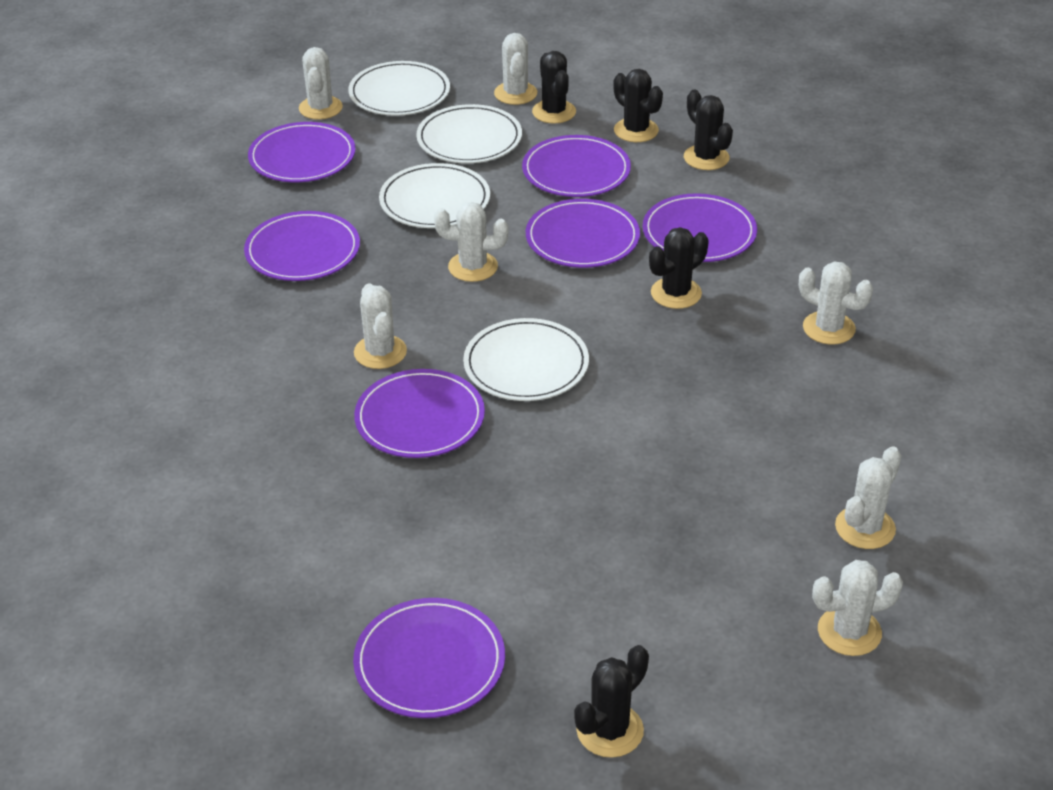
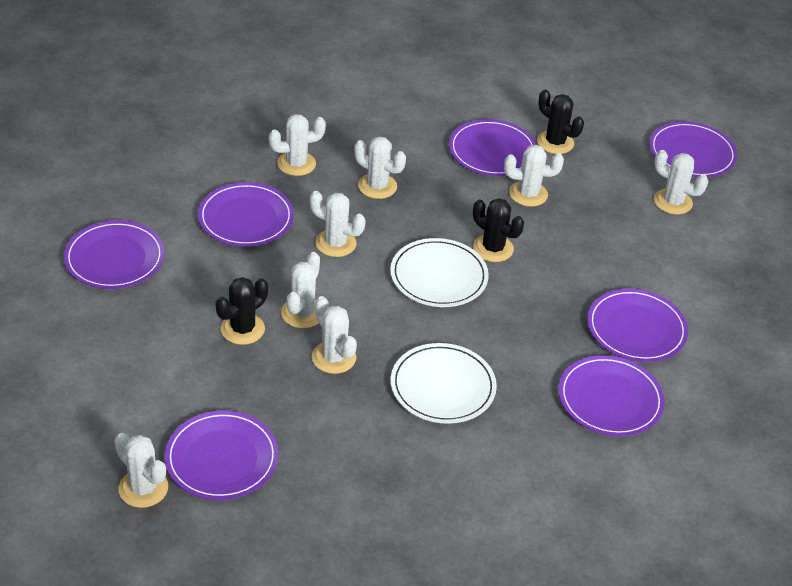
black cactus: 5 -> 3
white cactus: 7 -> 8
white plate: 4 -> 2

